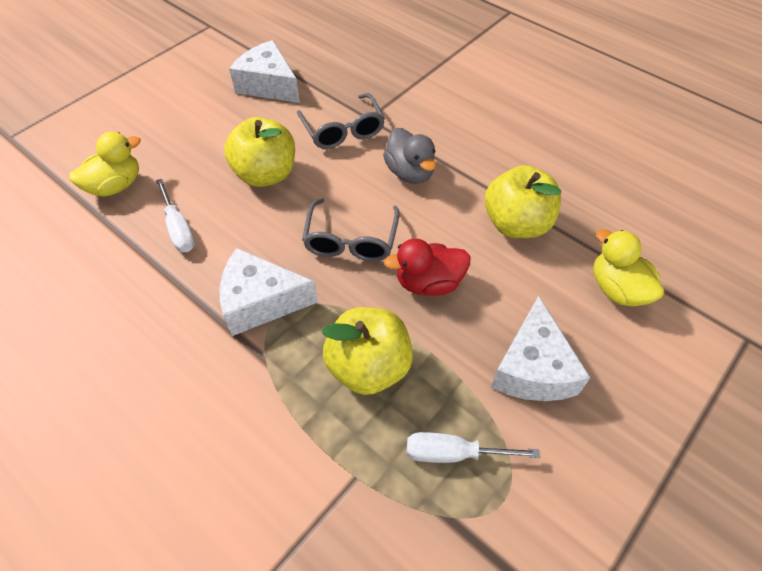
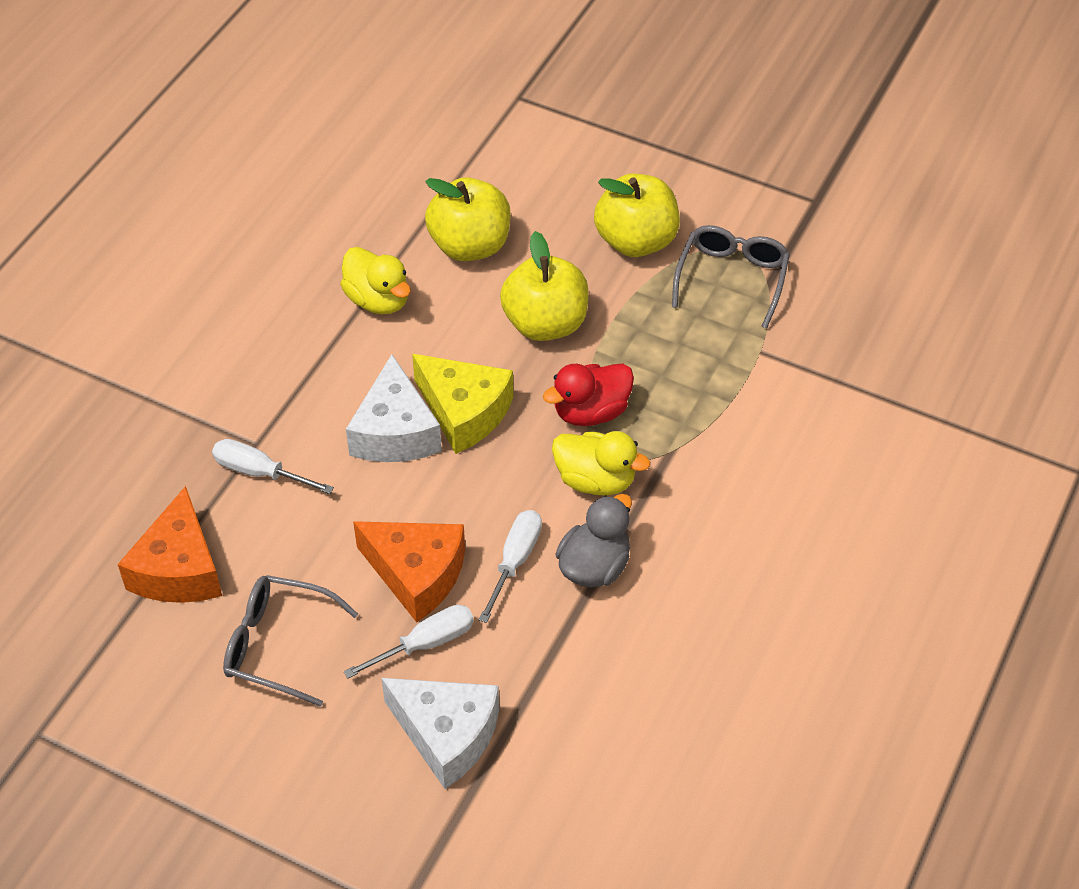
orange cheese: 0 -> 2
white cheese: 3 -> 2
white screwdriver: 2 -> 3
yellow cheese: 0 -> 1

